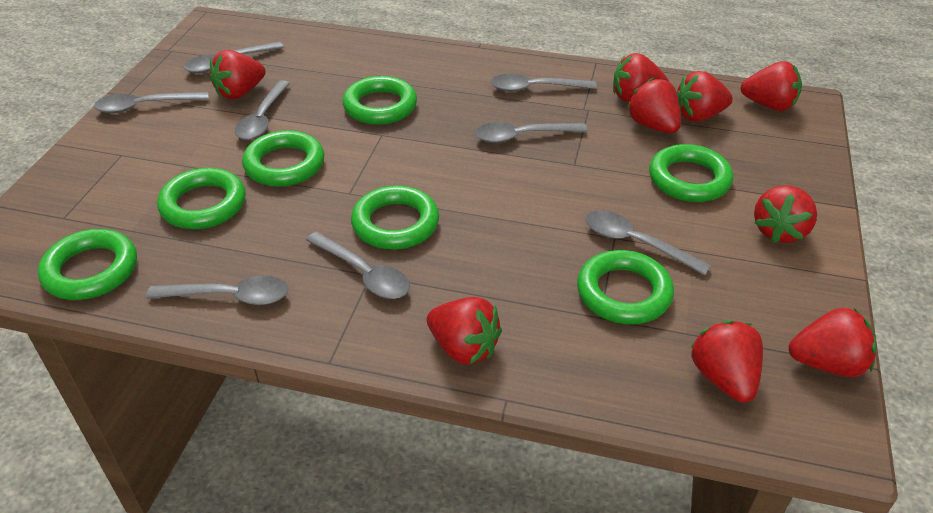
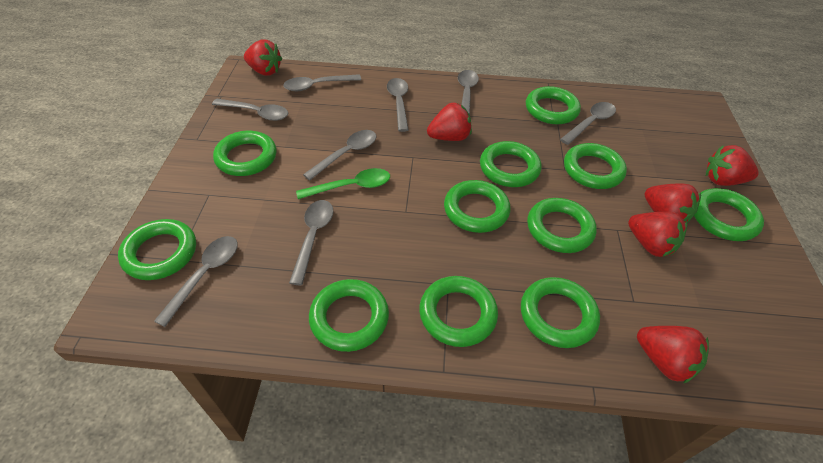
green ring: 7 -> 11
green spoon: 0 -> 1
red strawberry: 9 -> 6

